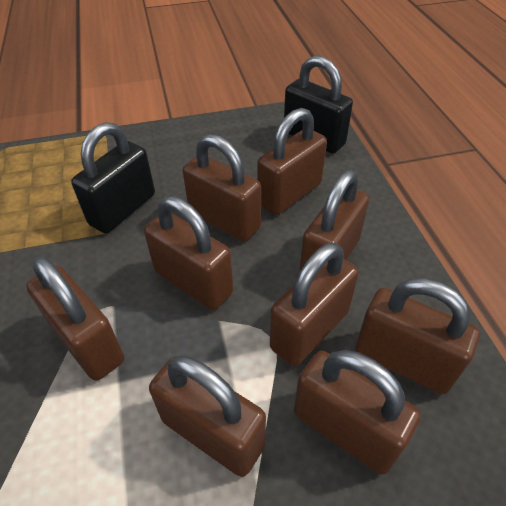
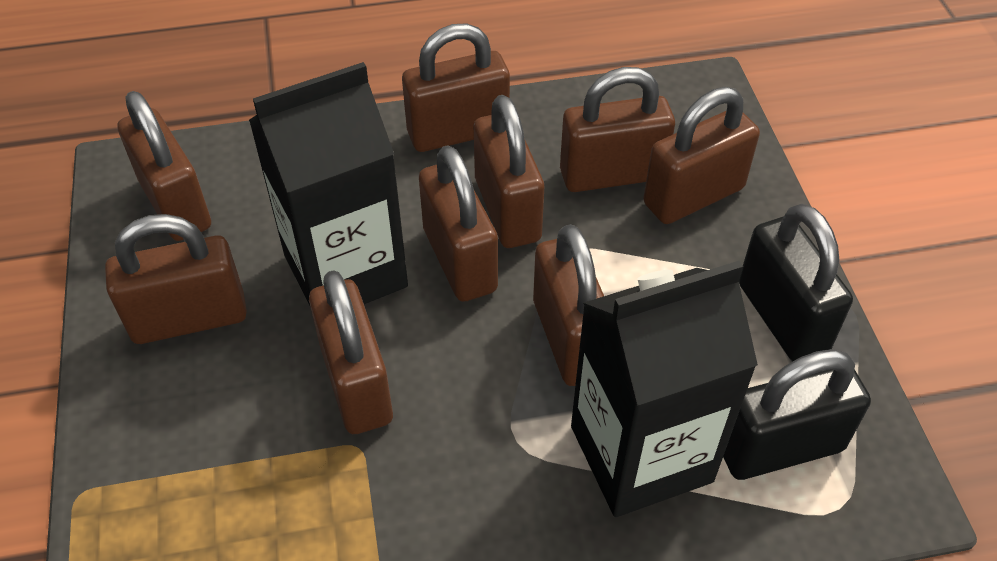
black carton: 0 -> 2

